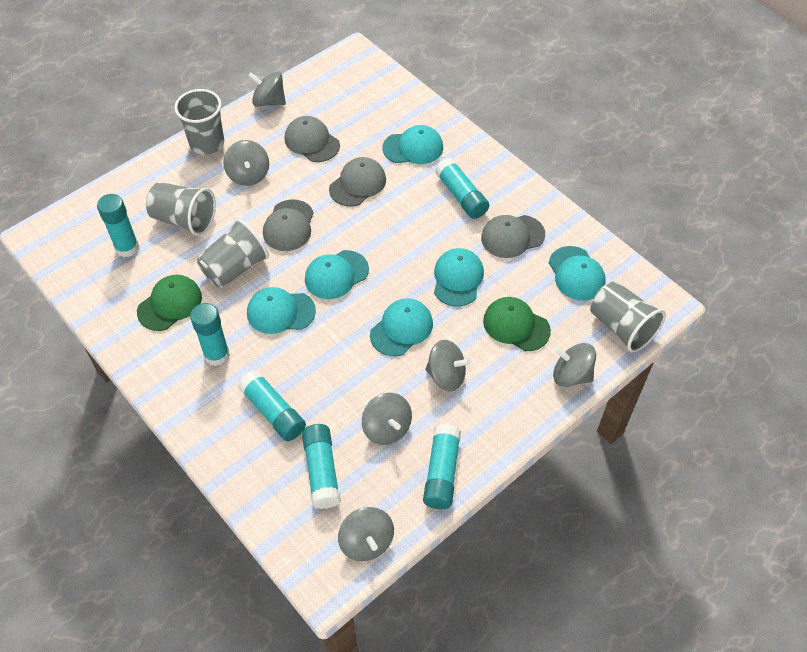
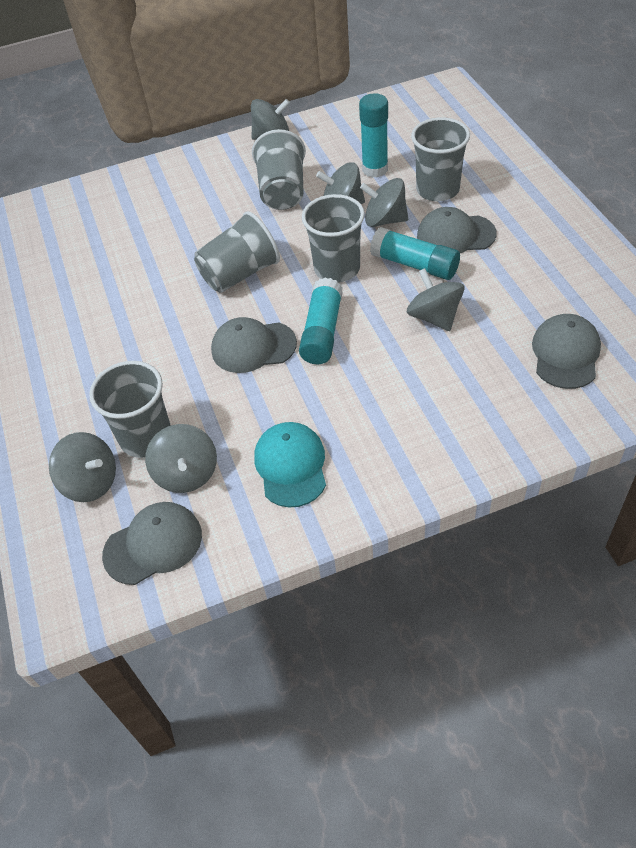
green cap: 2 -> 0
grey cup: 4 -> 5
turquoise cap: 6 -> 1
turquoise glue stick: 6 -> 3

